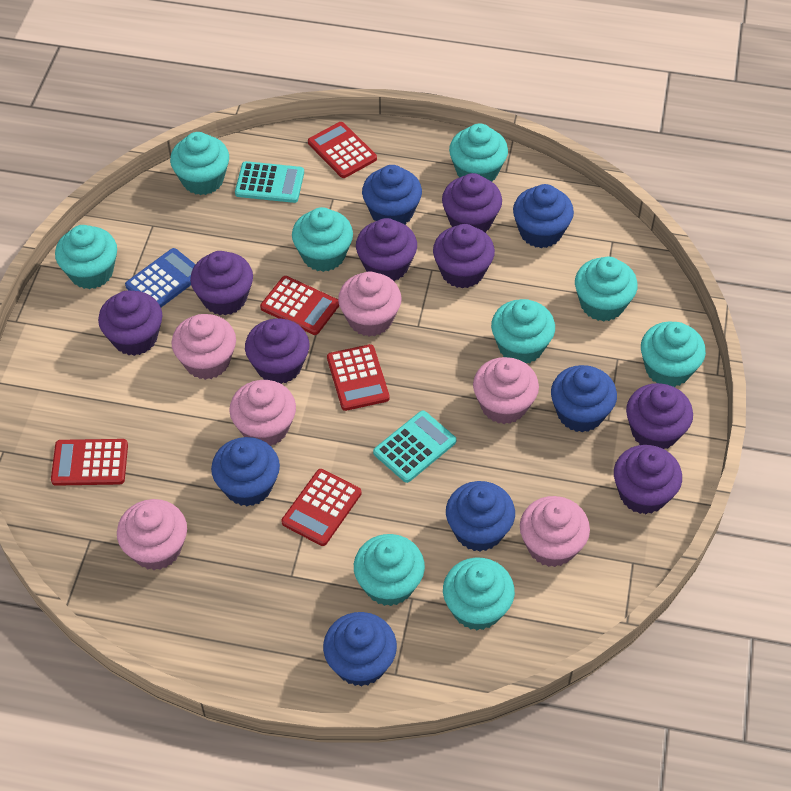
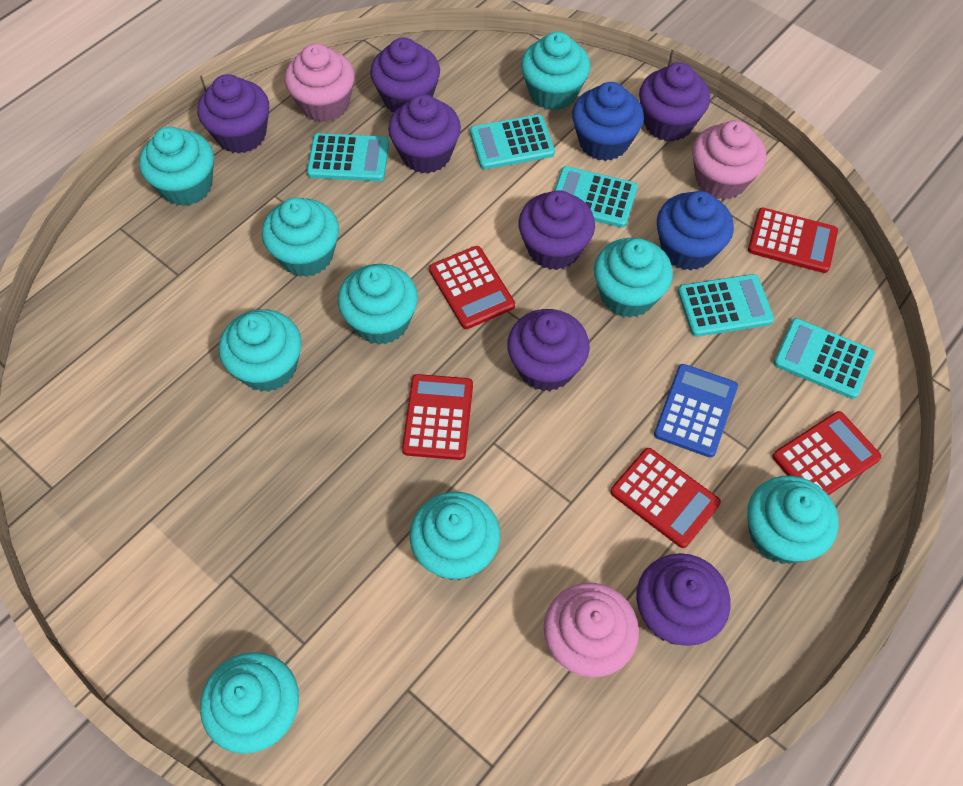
blue cupcake: 6 -> 2
pink cupcake: 6 -> 3
purple cupcake: 8 -> 7
turquoise calculator: 2 -> 5

